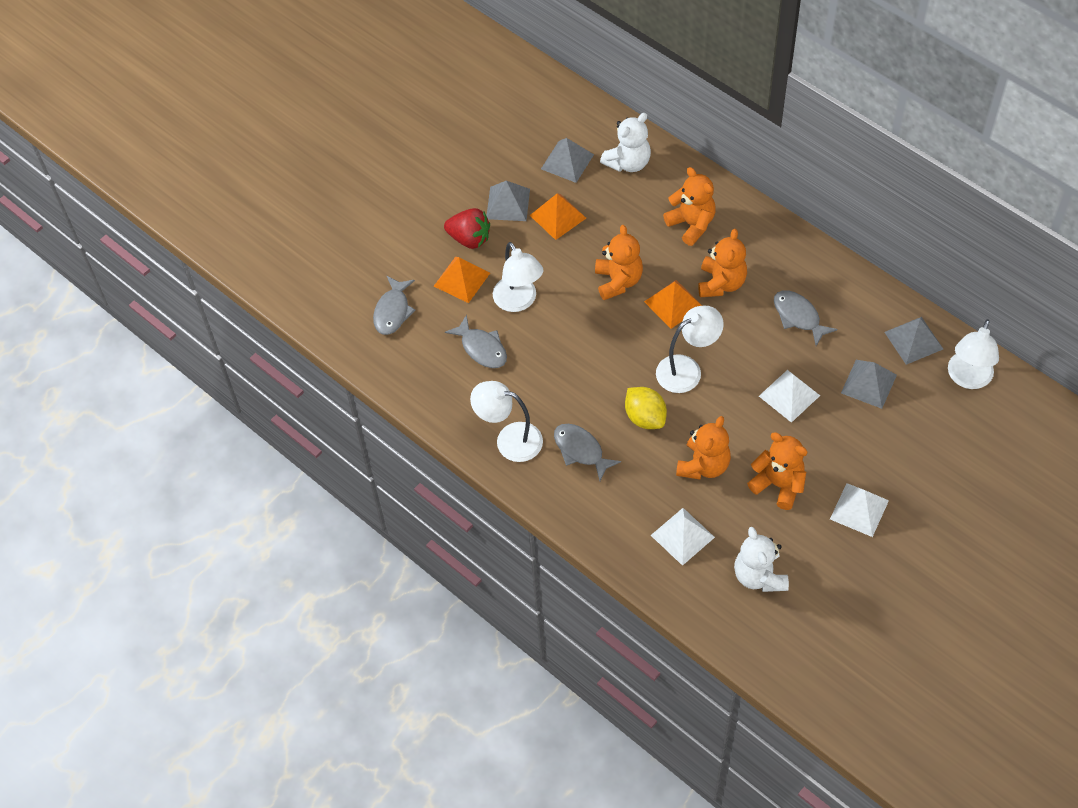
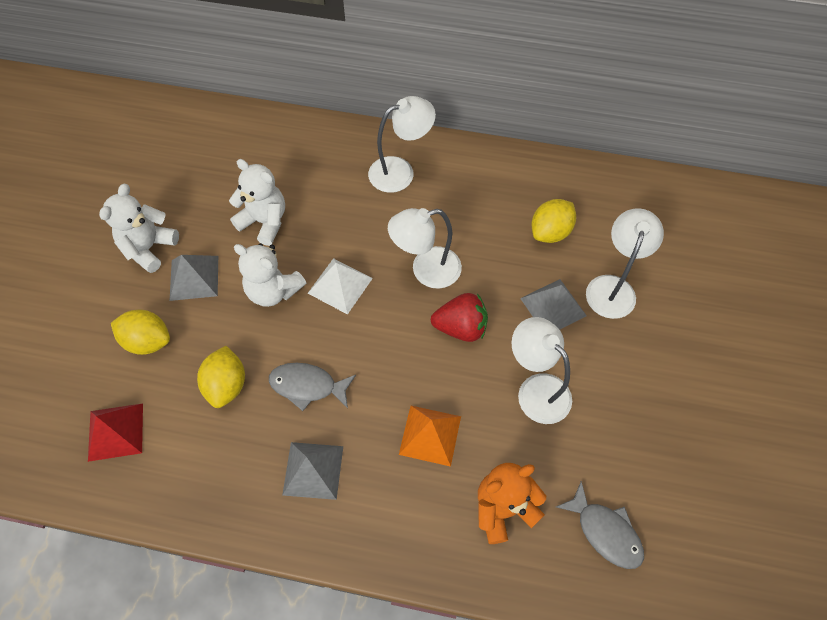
grey fish: 4 -> 2
grey pyramid: 4 -> 3
orange pyramid: 3 -> 1
orange teddy bear: 5 -> 1
red pyramid: 0 -> 1
white pyramid: 3 -> 1
white teddy bear: 2 -> 3
yellow lemon: 1 -> 3

